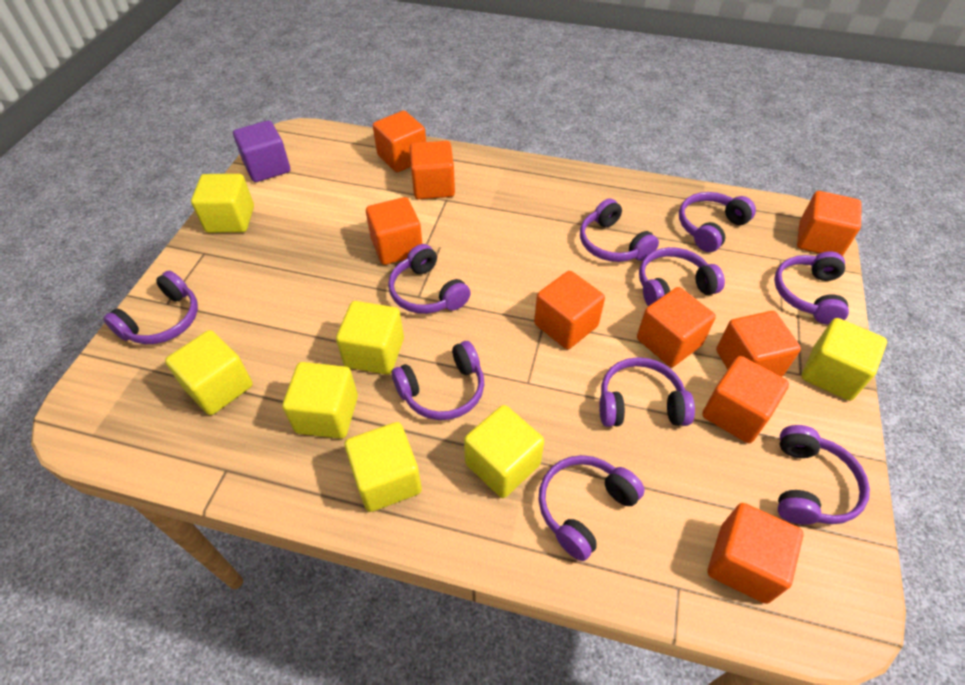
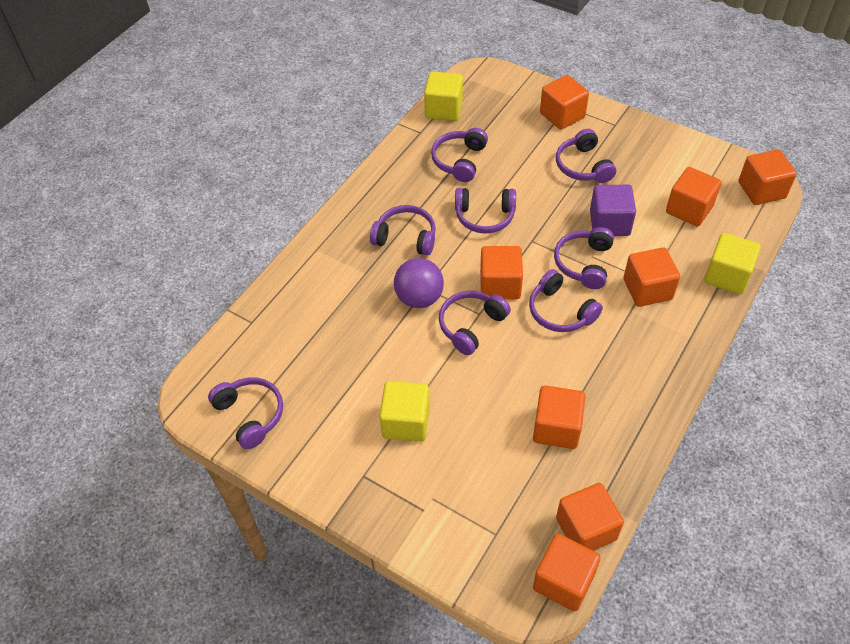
orange cube: 9 -> 8
purple ball: 0 -> 1
purple headphones: 10 -> 8
yellow cube: 7 -> 3

